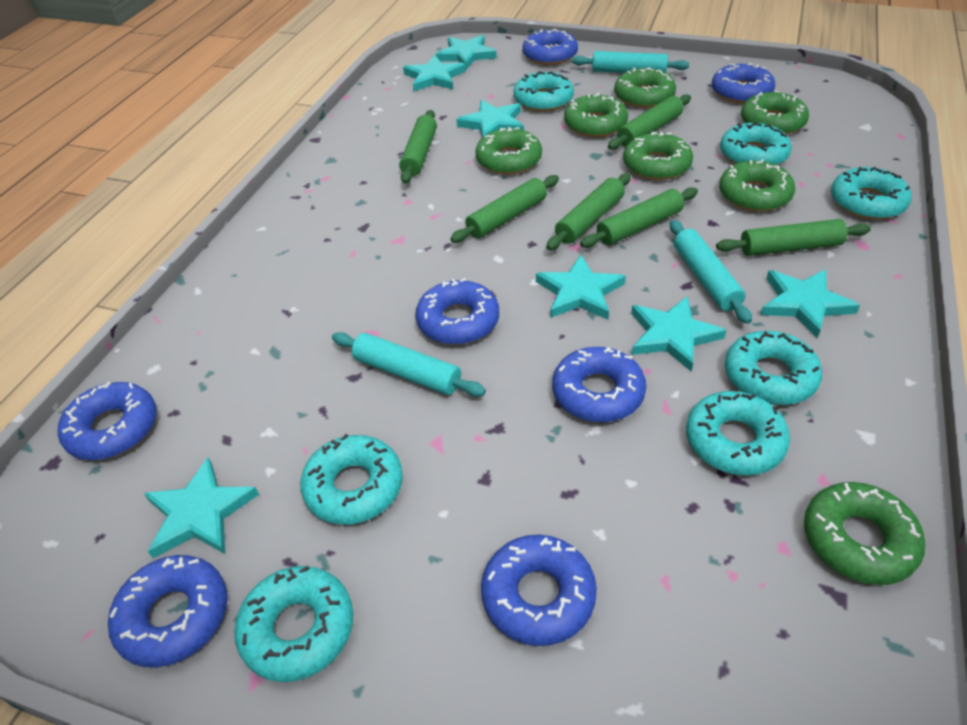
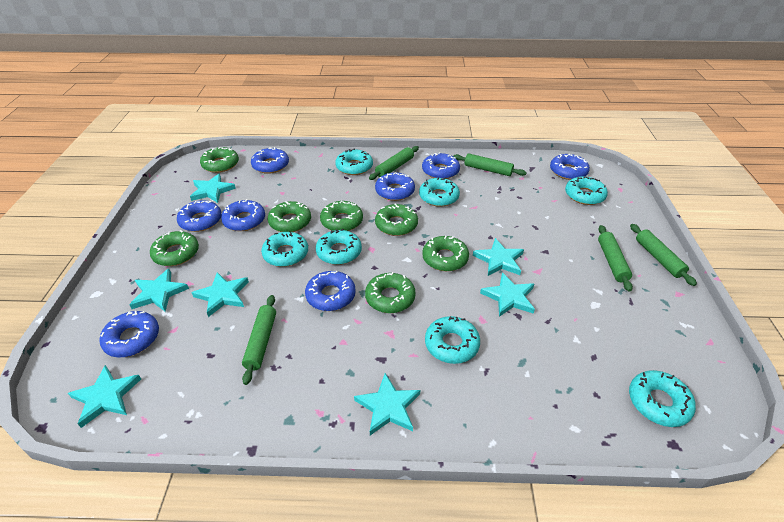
blue donut: 7 -> 8
green rolling pin: 6 -> 5
turquoise rolling pin: 3 -> 0

